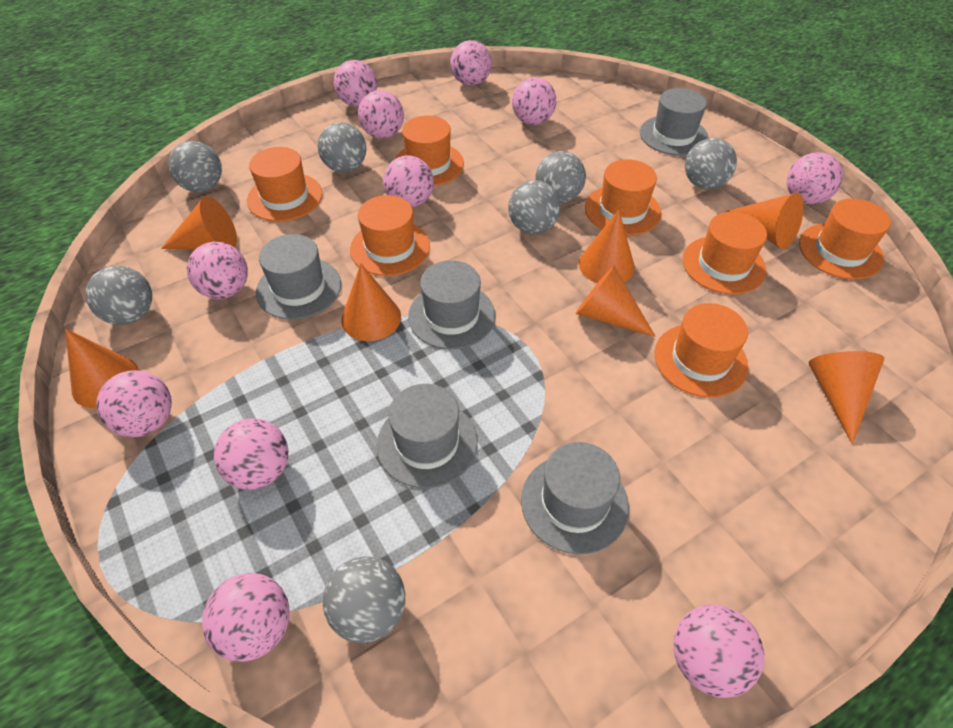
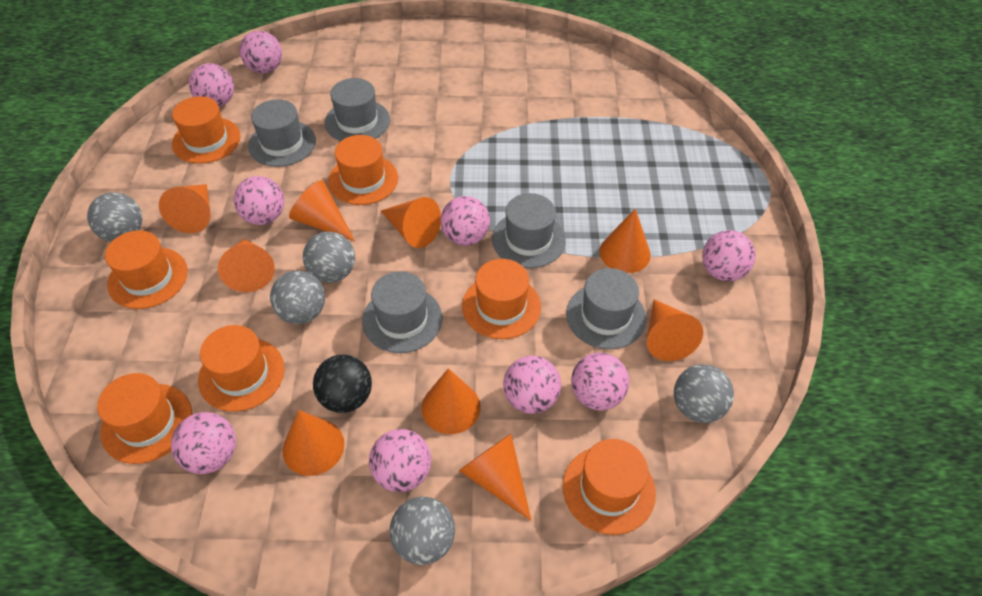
black ball: 0 -> 1
grey ball: 7 -> 5
orange cone: 7 -> 9
pink ball: 11 -> 9

